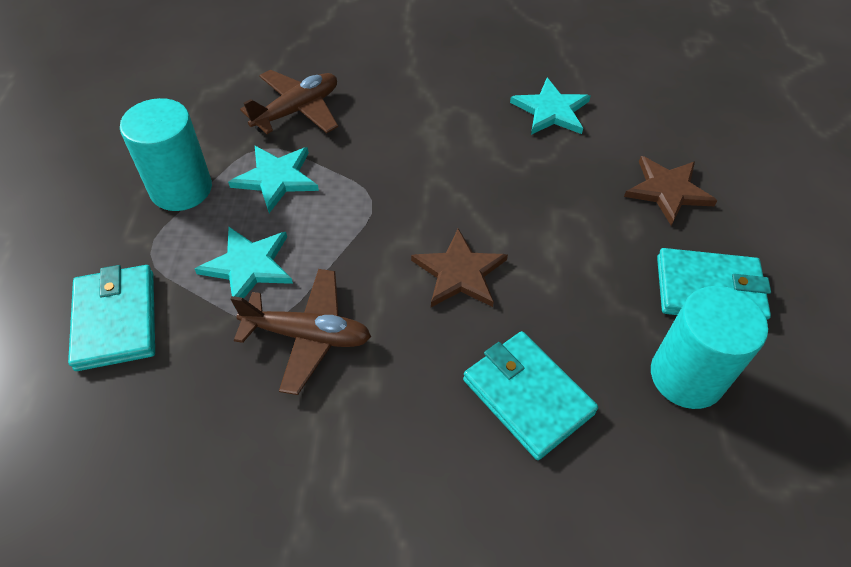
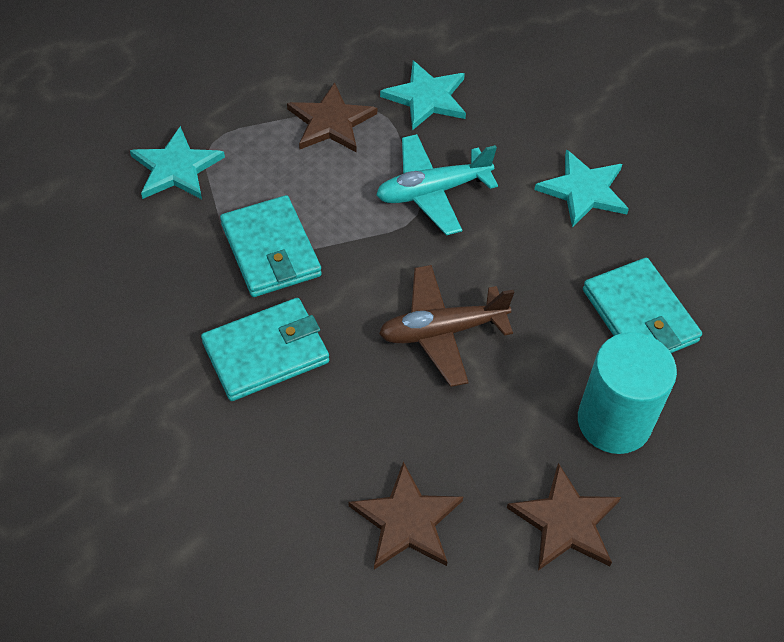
brown plane: 2 -> 1
brown star: 2 -> 3
turquoise cylinder: 2 -> 1
turquoise plane: 0 -> 1

